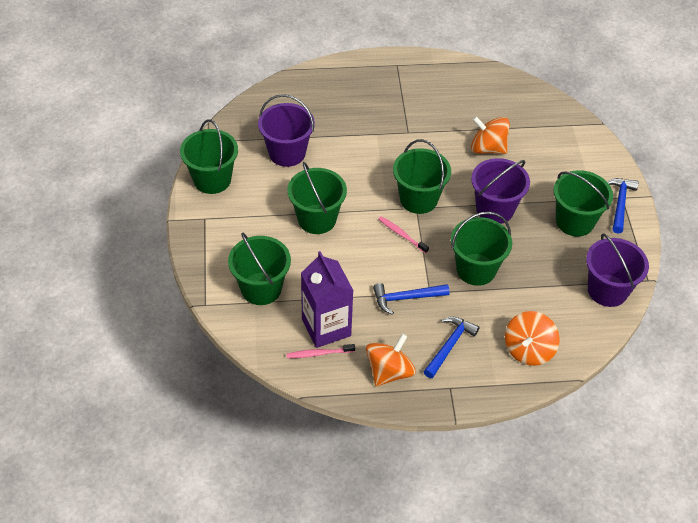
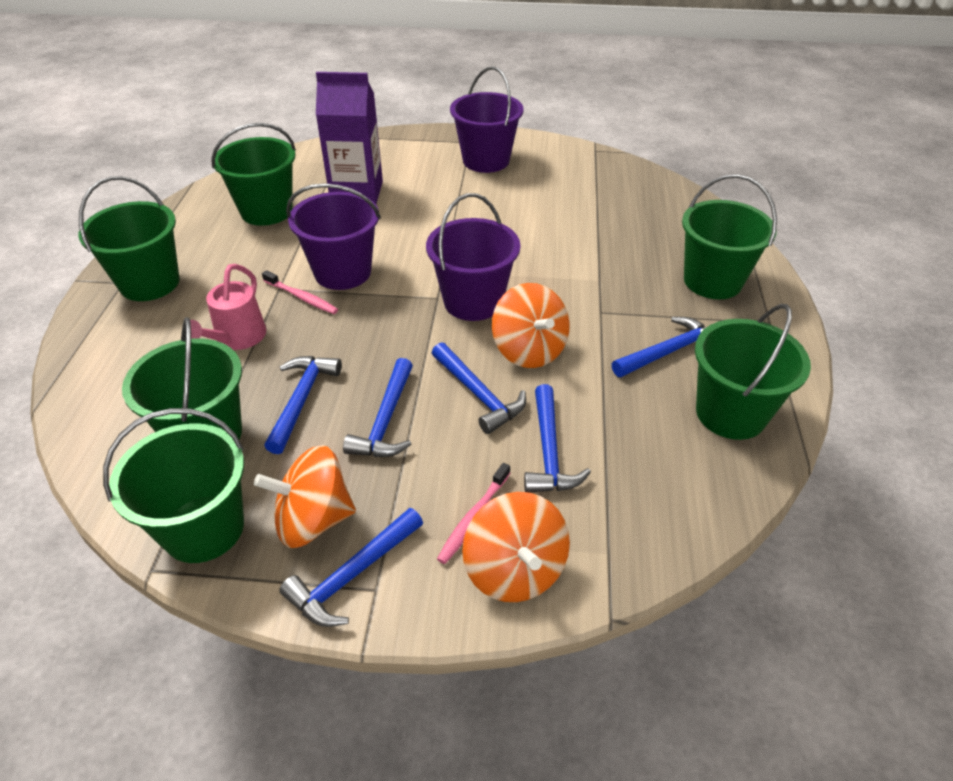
blue hammer: 3 -> 6
pink watering can: 0 -> 1

